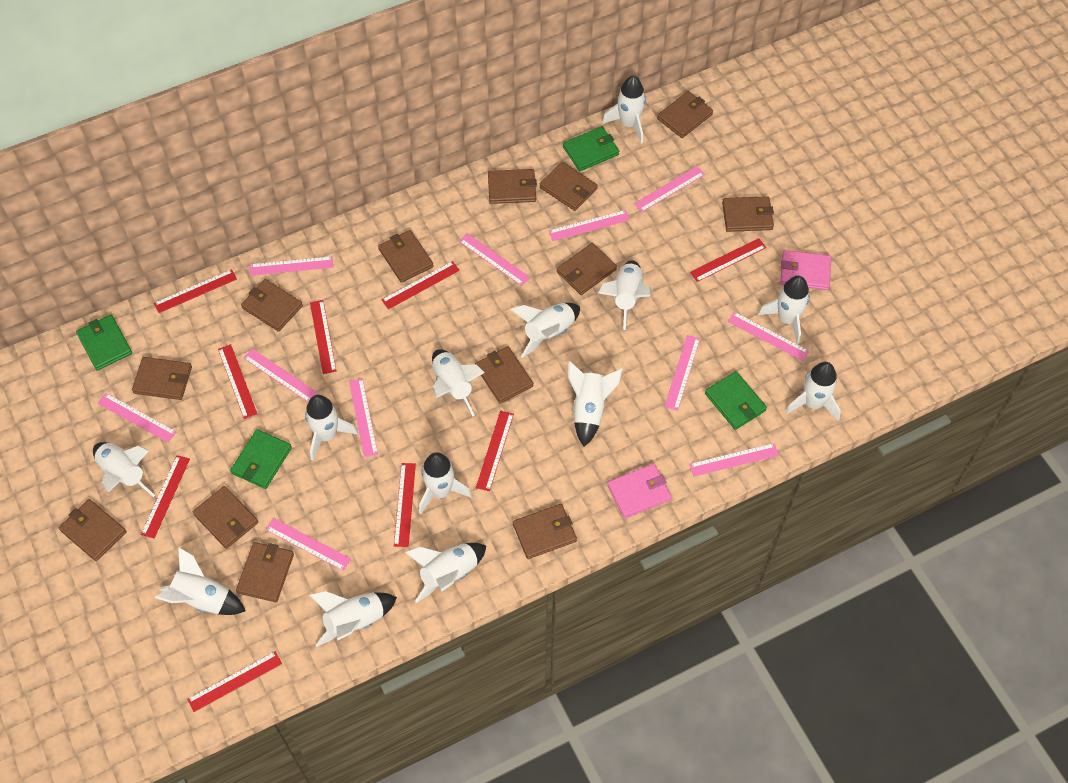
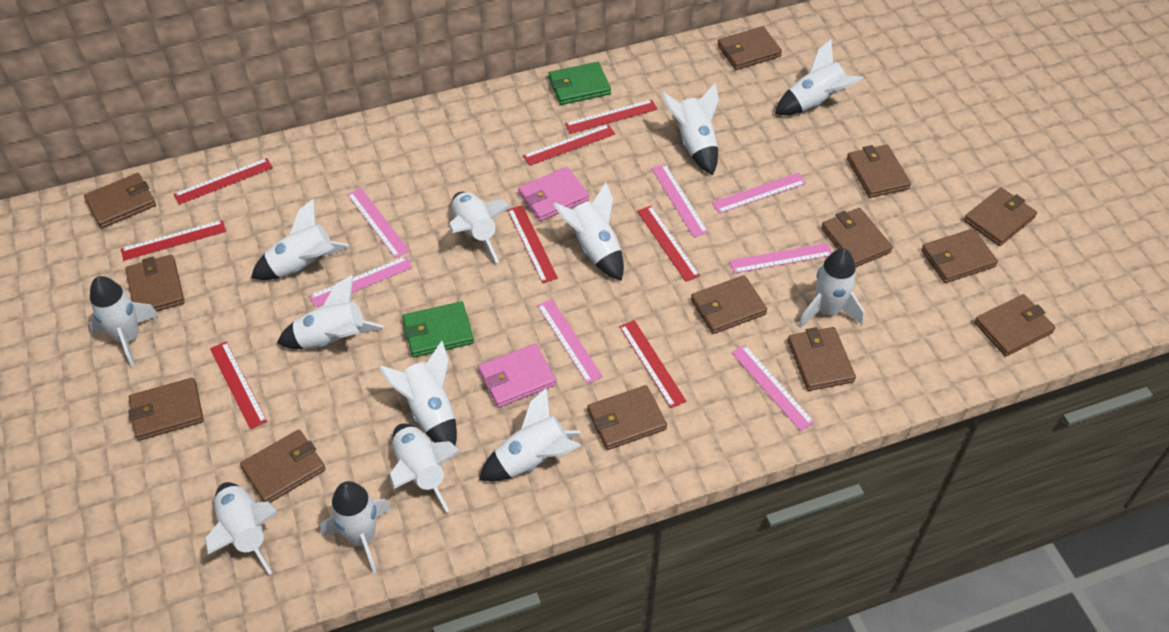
green wallet: 4 -> 2
pink ruler: 11 -> 7
red ruler: 9 -> 8

